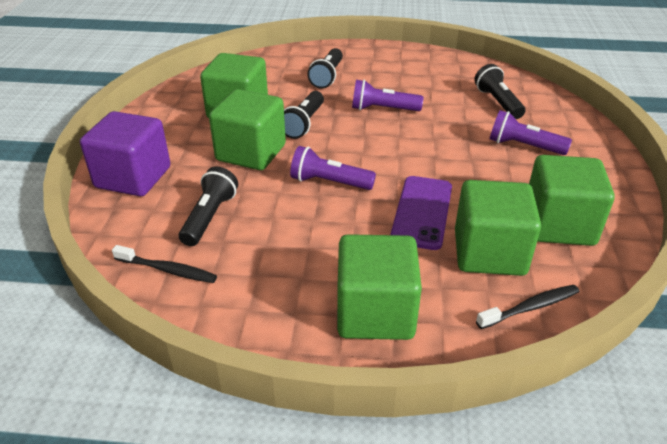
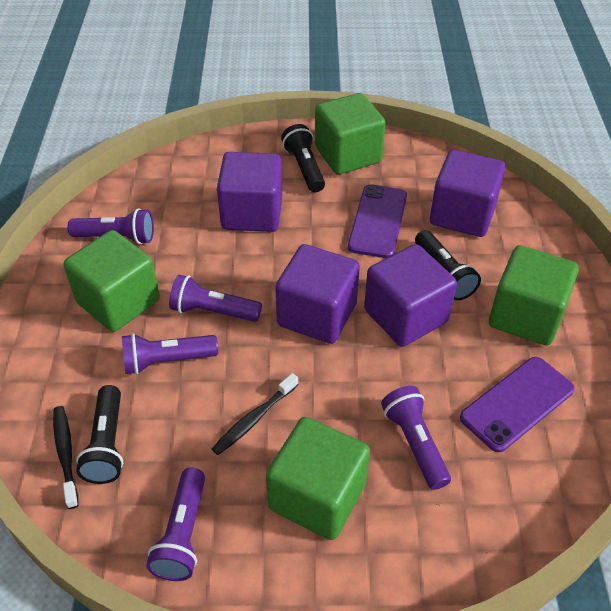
black flashlight: 4 -> 3
green cube: 5 -> 4
purple cube: 1 -> 4
purple flashlight: 3 -> 5
purple phone: 1 -> 2

